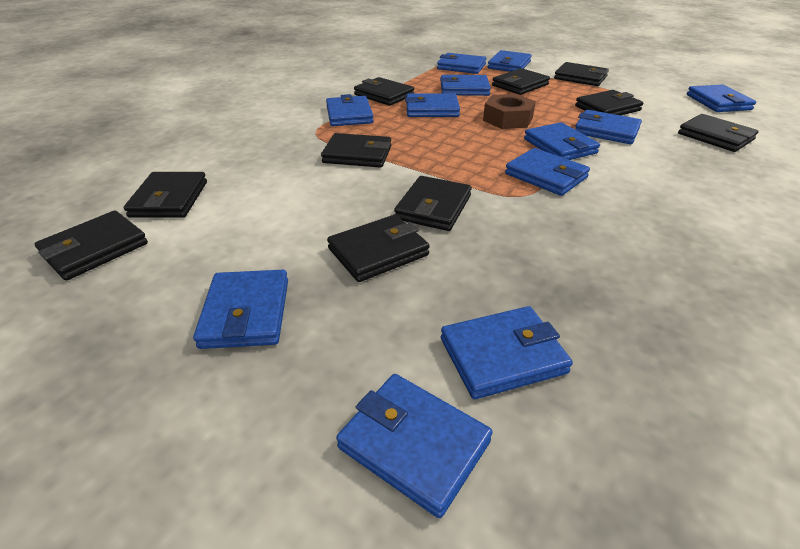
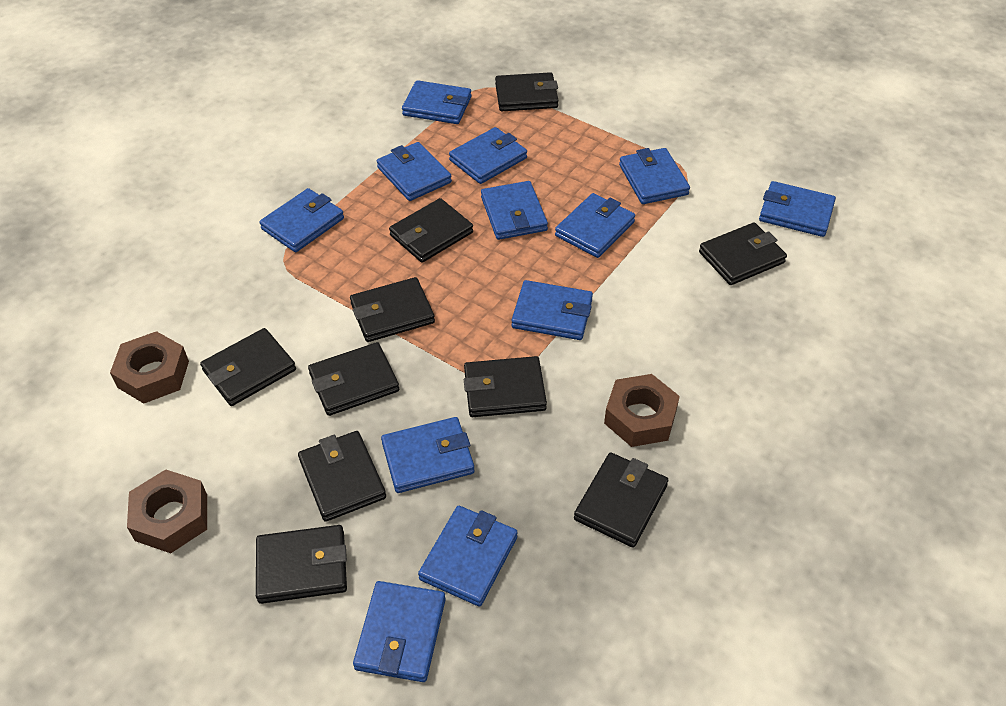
brown nut: 1 -> 3

